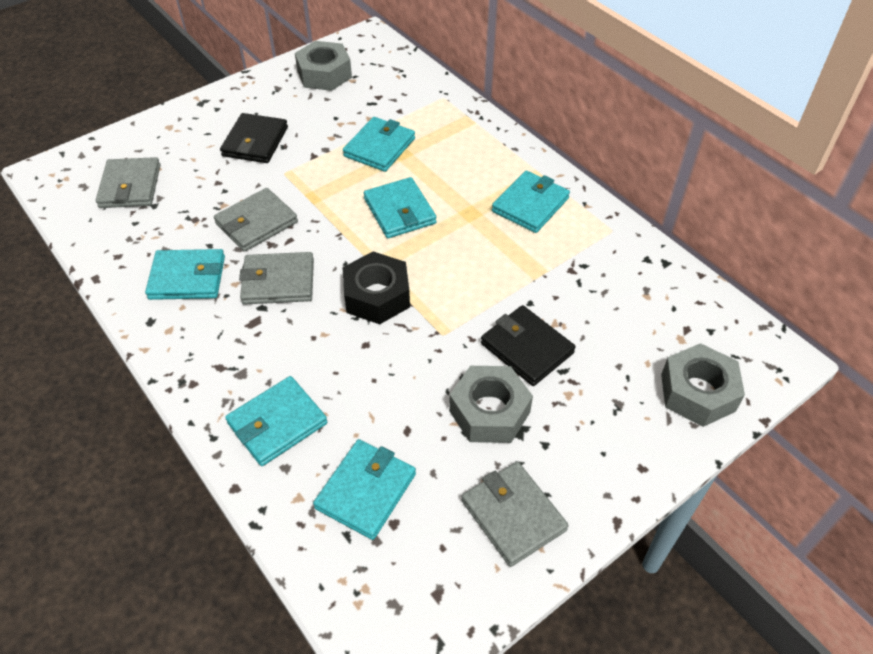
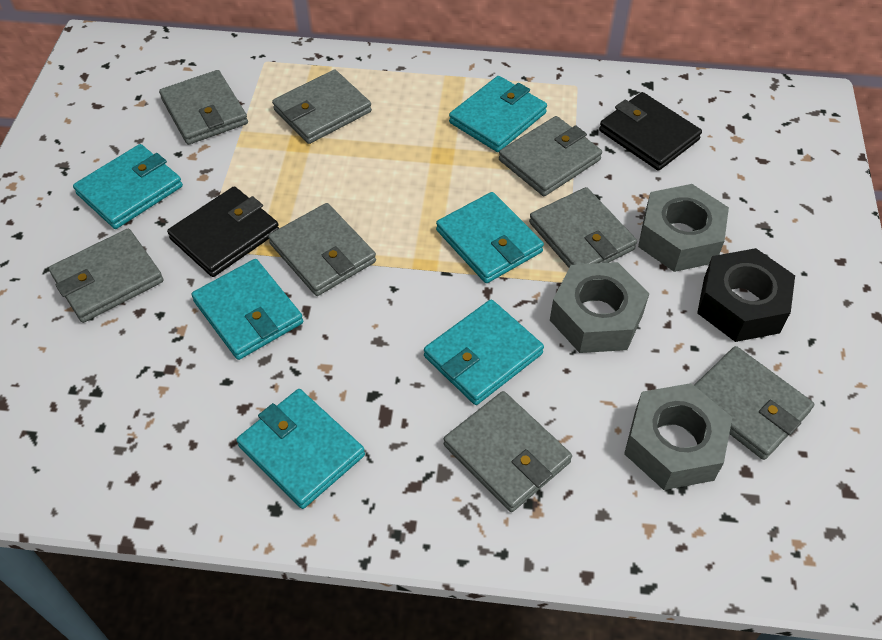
grey wallet: 4 -> 8

